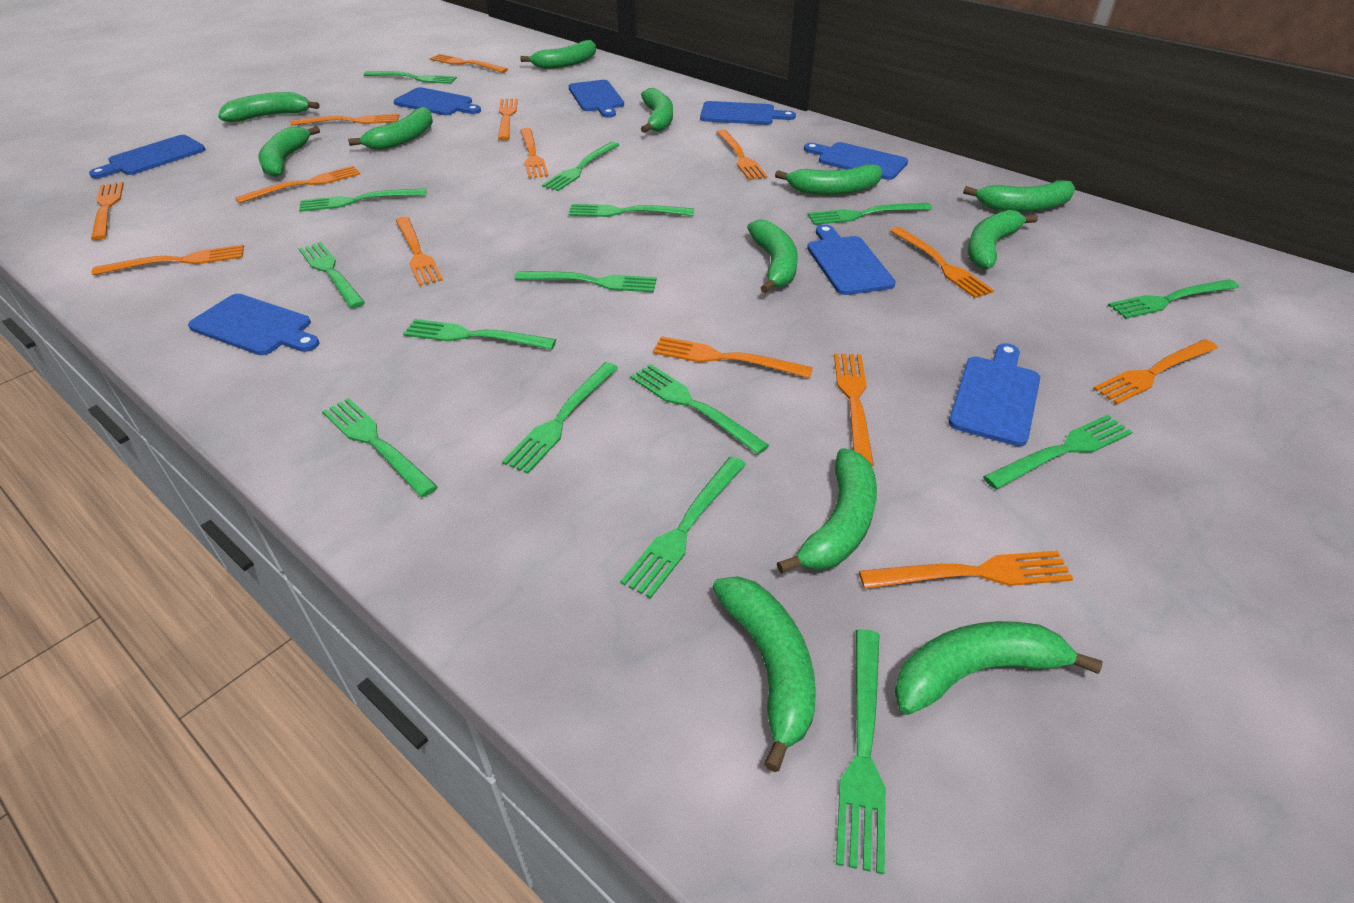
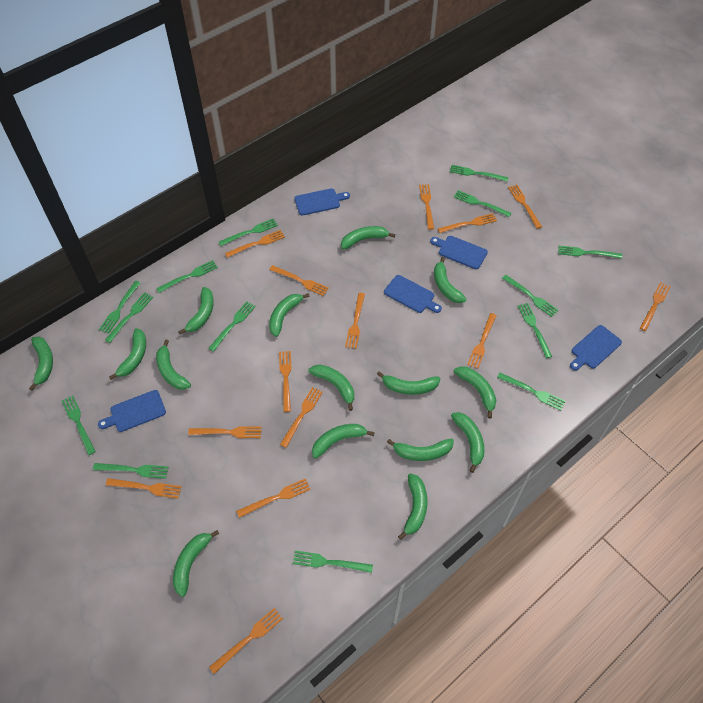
blue cutting board: 8 -> 5
green banana: 12 -> 15
green fork: 15 -> 14

